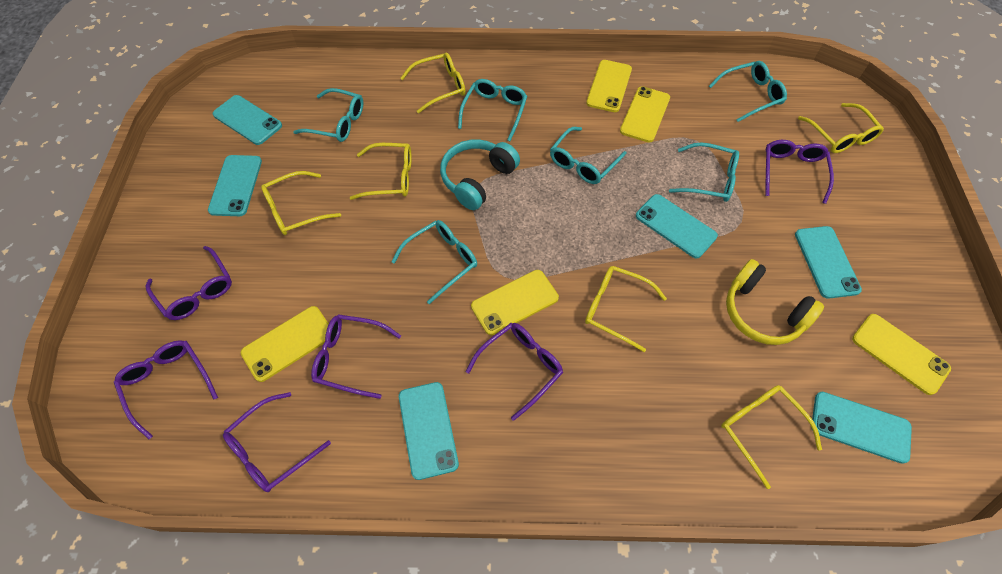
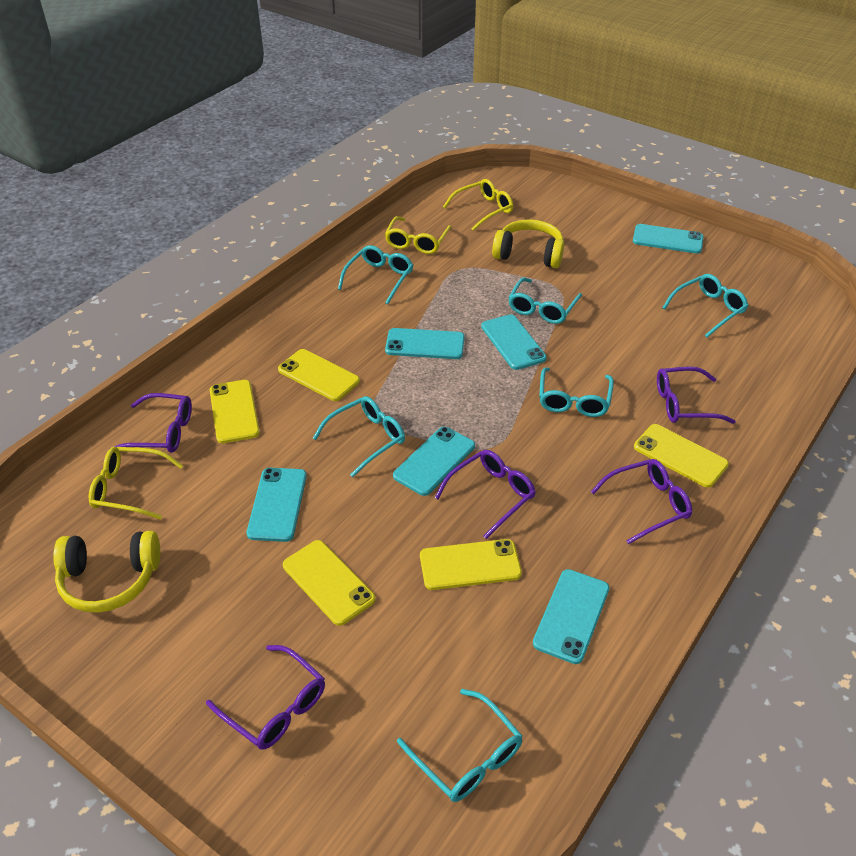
purple glasses: 6 -> 5
turquoise headphones: 1 -> 0
yellow glasses: 6 -> 3
yellow headphones: 1 -> 2

